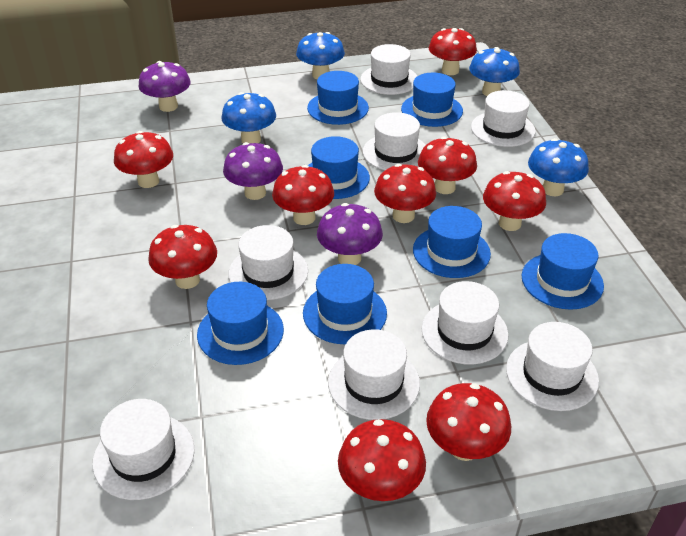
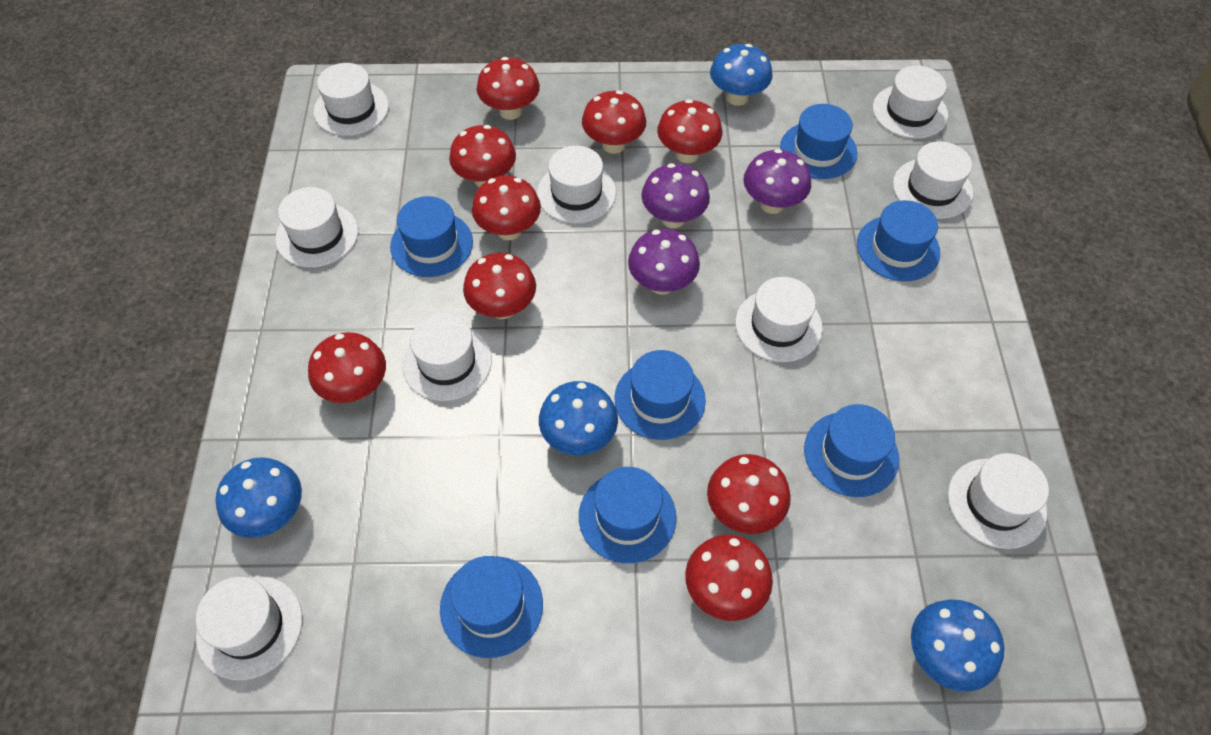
white hat: 8 -> 9

